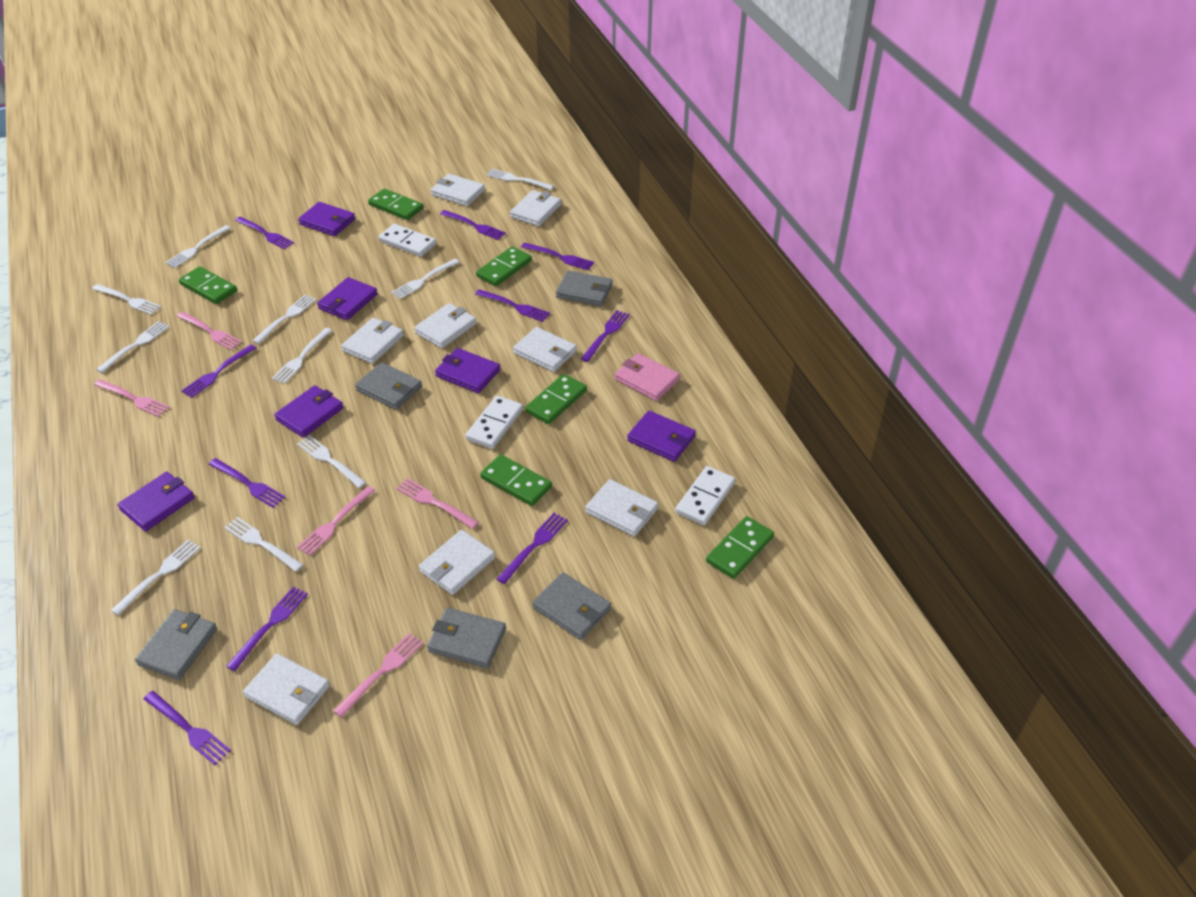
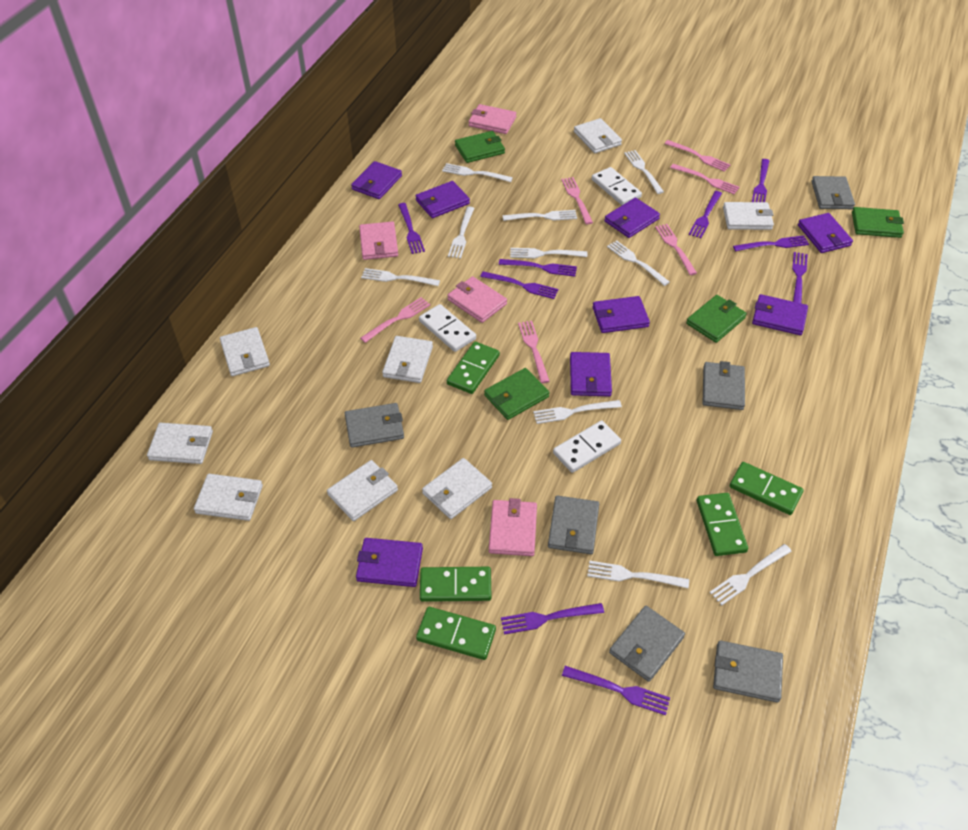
green domino: 6 -> 5
green wallet: 0 -> 4
grey wallet: 5 -> 6
pink fork: 5 -> 6
pink wallet: 1 -> 4
purple fork: 10 -> 9
purple wallet: 6 -> 8

